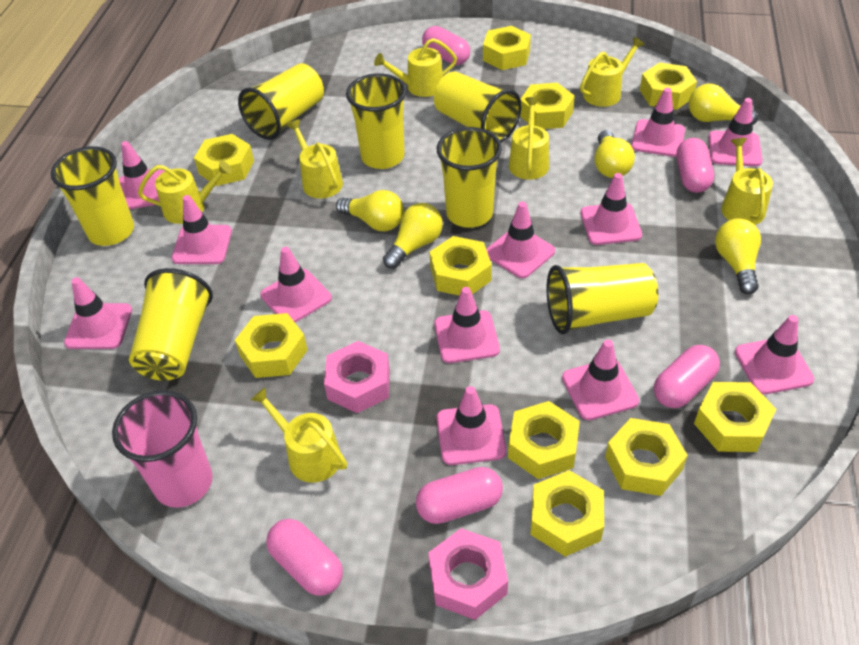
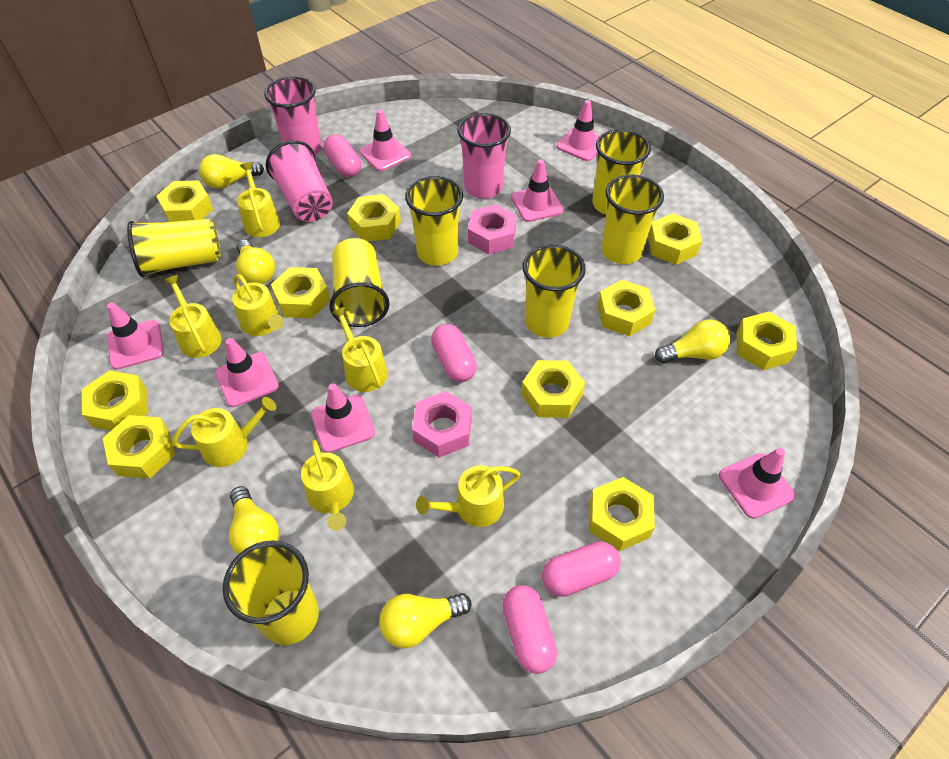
pink capsule: 5 -> 4
pink cup: 1 -> 3
pink traffic cone: 12 -> 7

